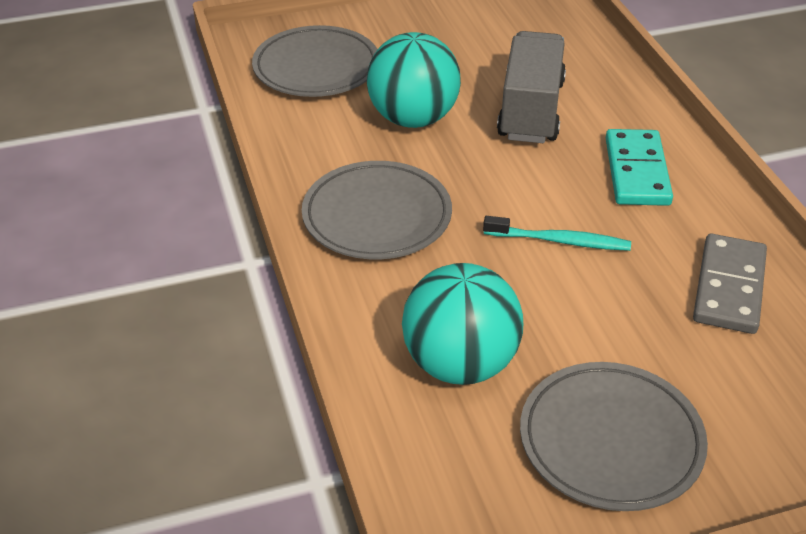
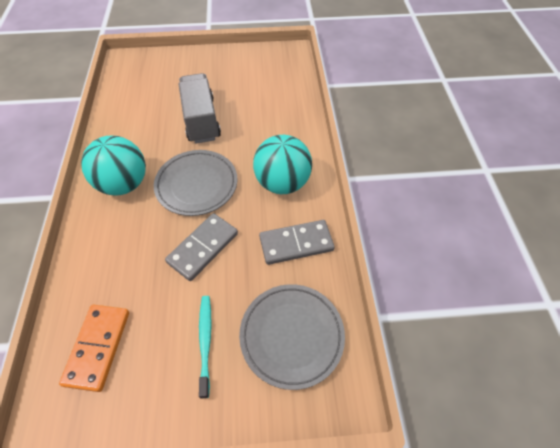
grey domino: 1 -> 2
grey plate: 3 -> 2
orange domino: 0 -> 1
turquoise domino: 1 -> 0

